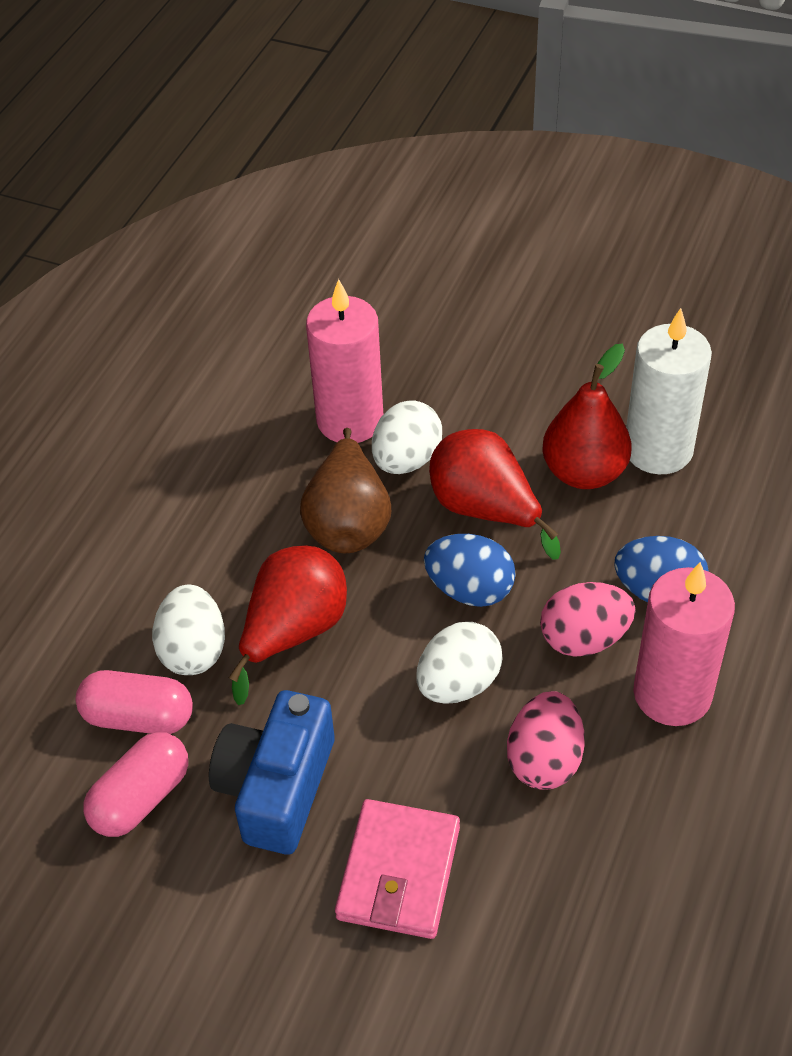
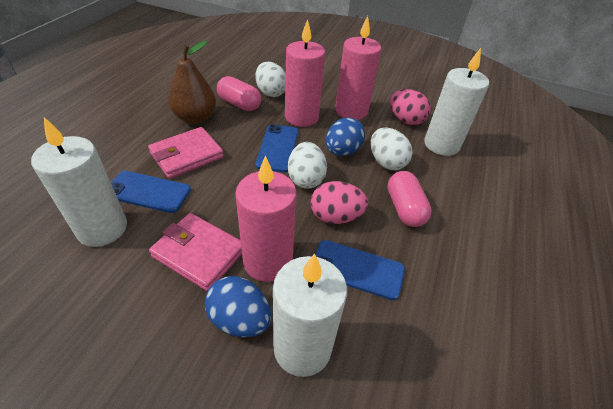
blue camera: 1 -> 0
blue phone: 0 -> 3
pink candle: 2 -> 3
pink wallet: 1 -> 2
red pear: 3 -> 0
white candle: 1 -> 3

